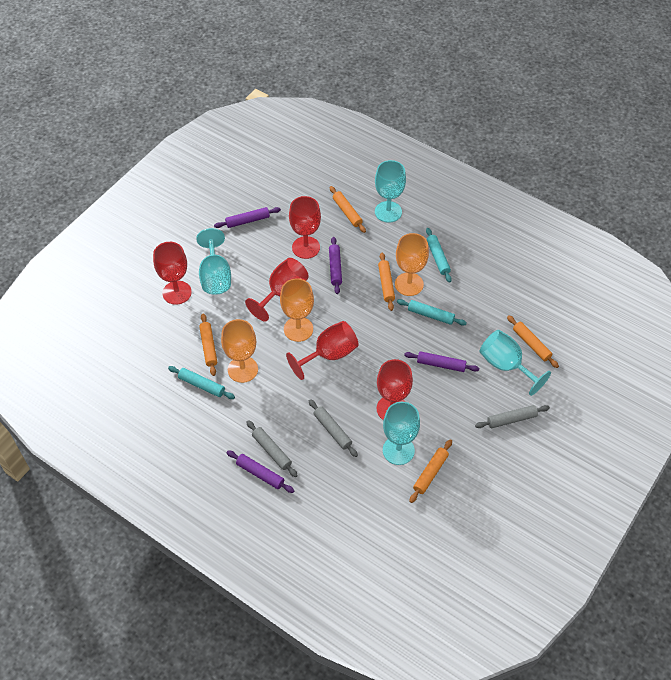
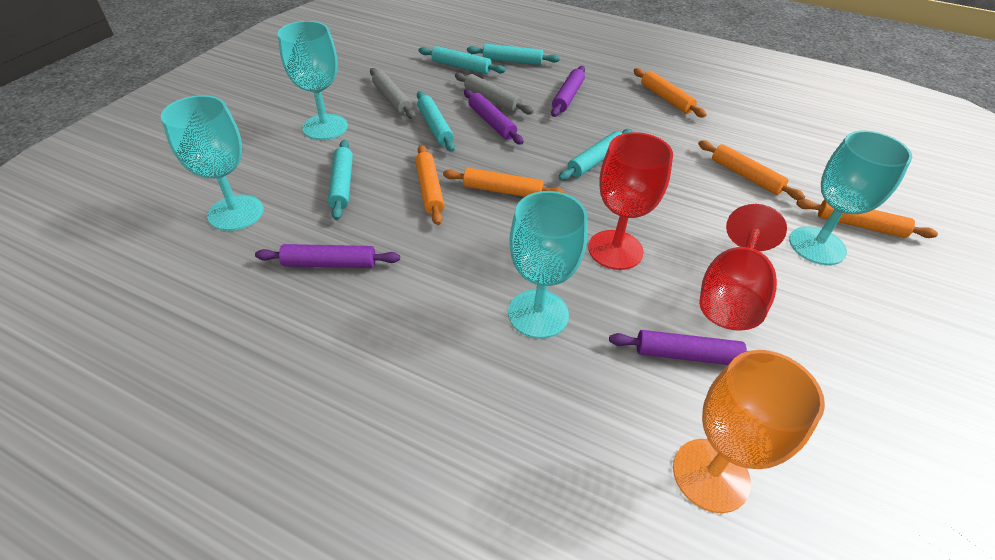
grey rolling pin: 3 -> 2
orange goblet: 3 -> 1
red goblet: 5 -> 2
turquoise rolling pin: 3 -> 5

